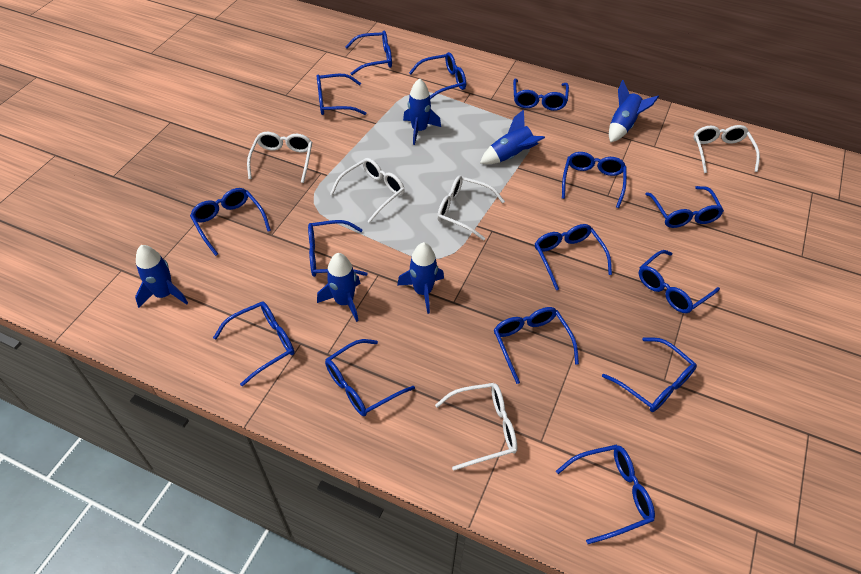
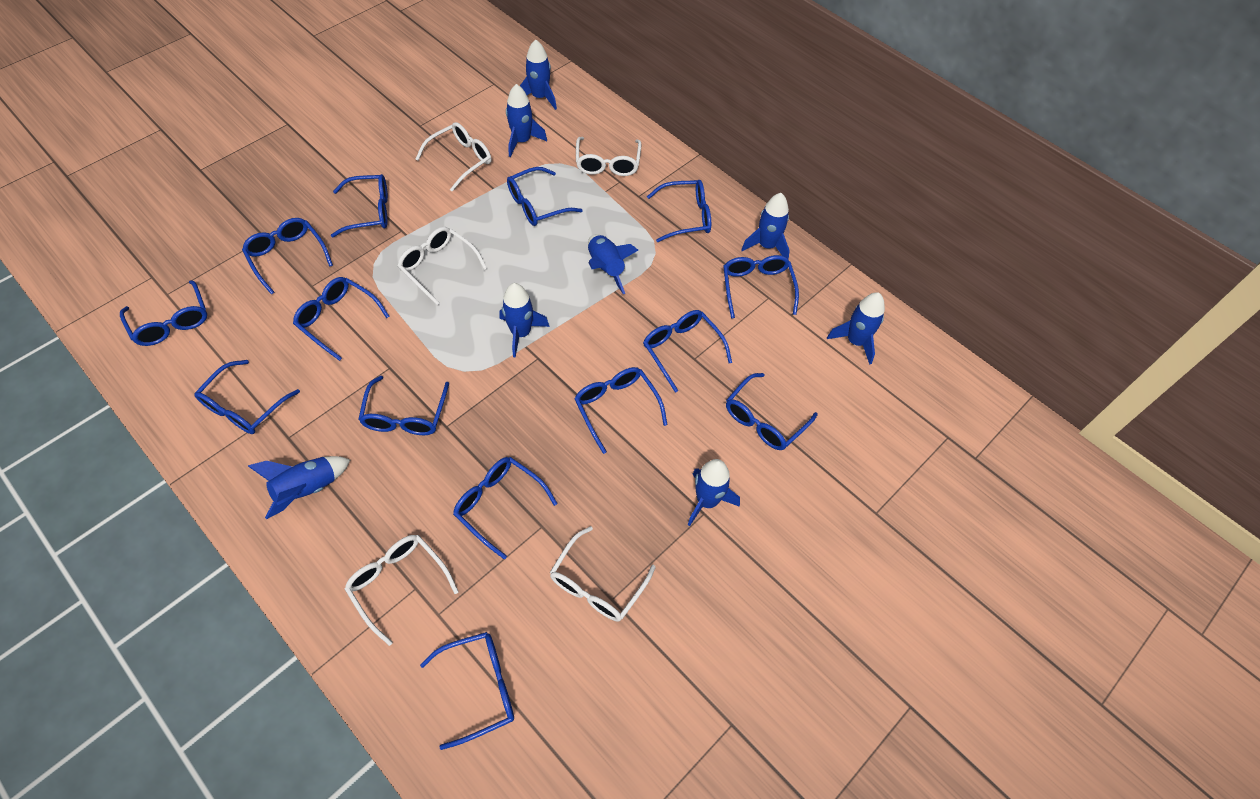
blue glasses: 15 -> 14
blue rocket: 6 -> 8

